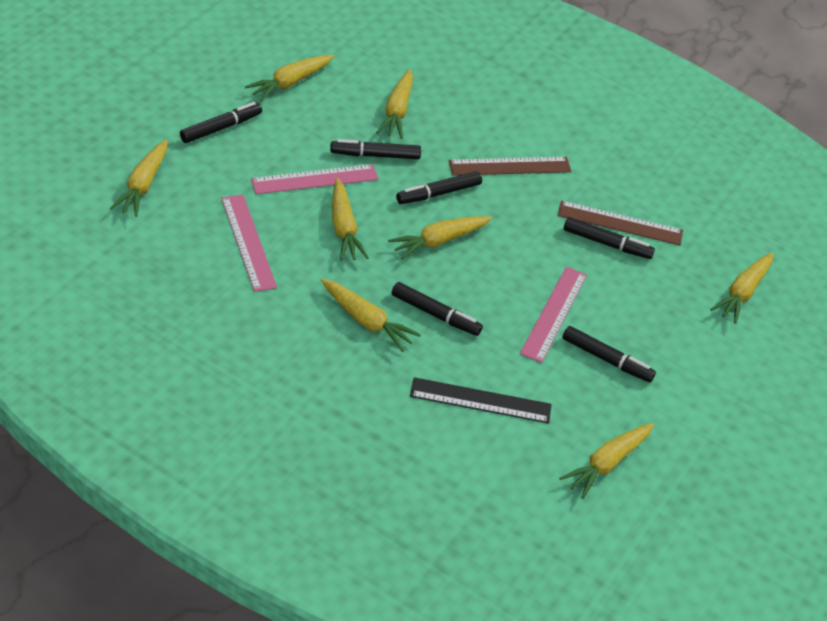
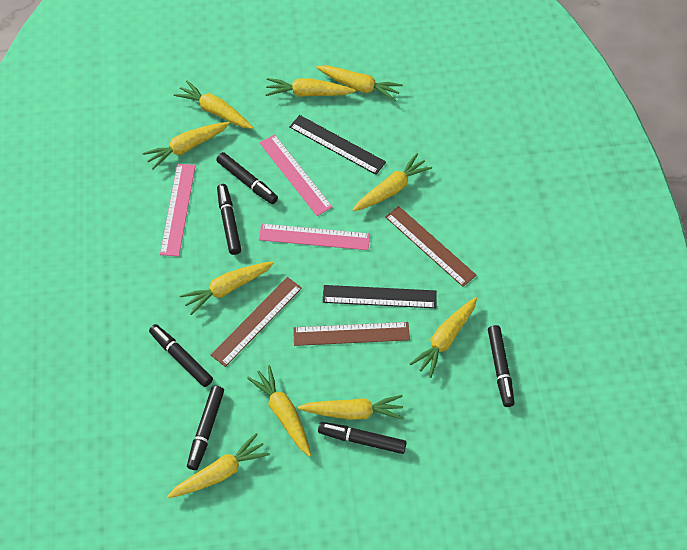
black ruler: 1 -> 2
brown ruler: 2 -> 3
yellow carrot: 8 -> 10

